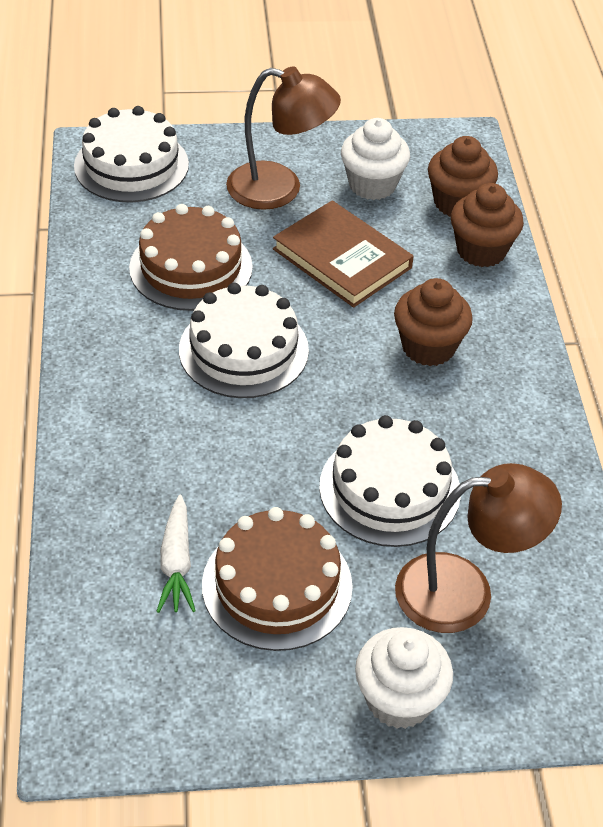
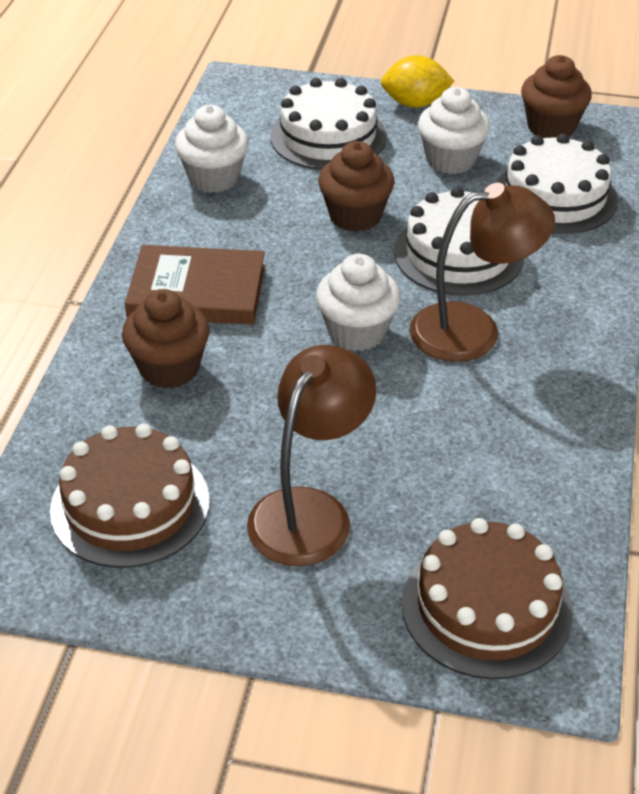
white carrot: 1 -> 0
white cupcake: 2 -> 3
yellow lemon: 0 -> 1

